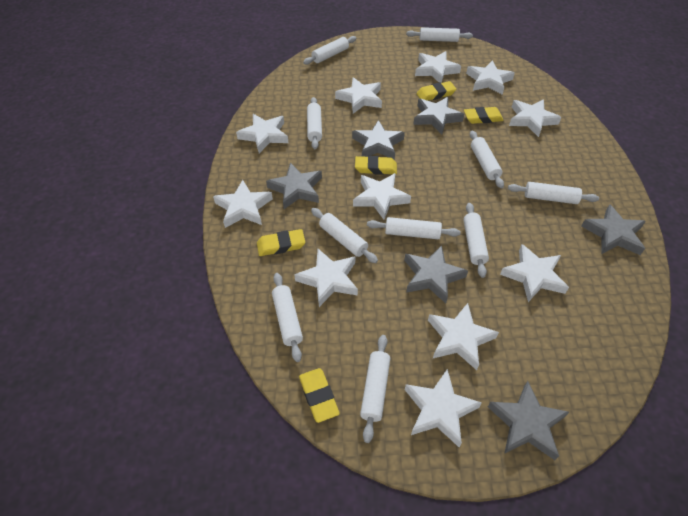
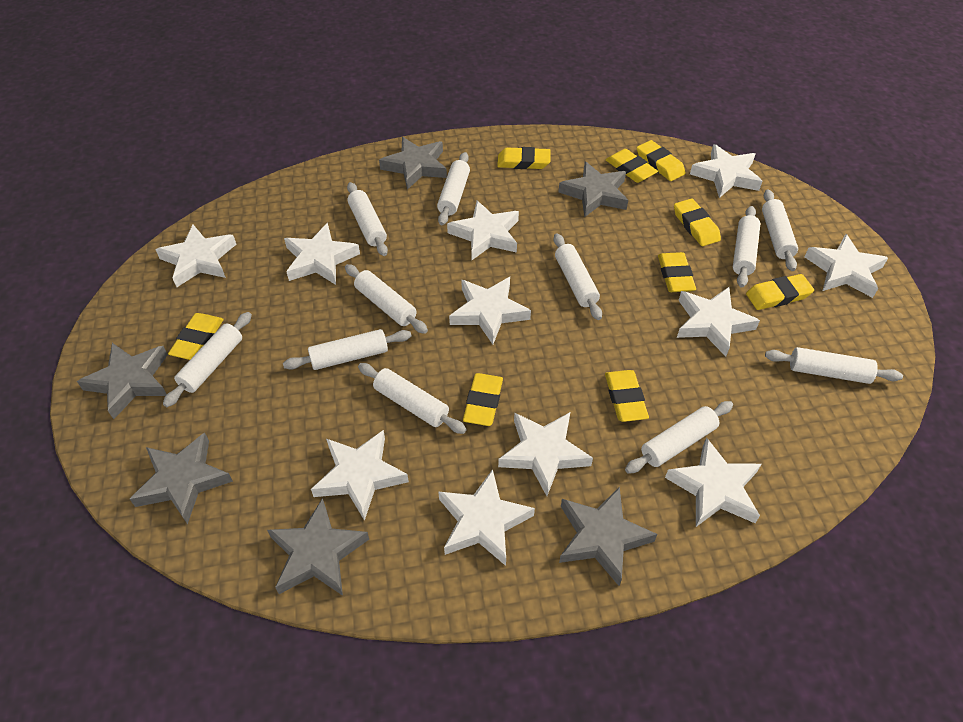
white rolling pin: 10 -> 11
yellow eraser: 5 -> 9

